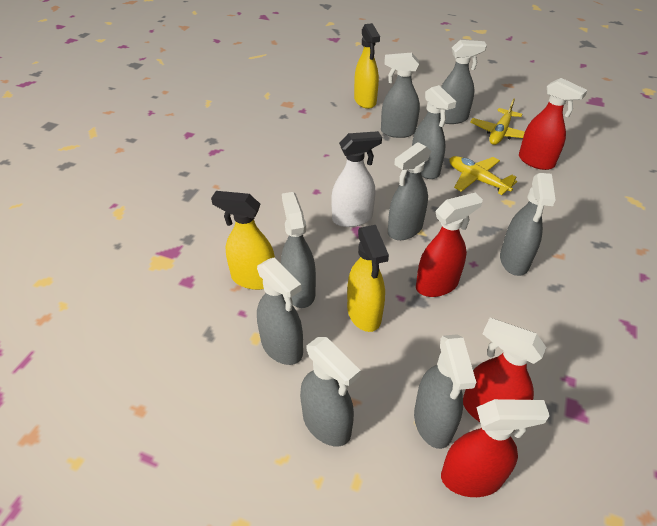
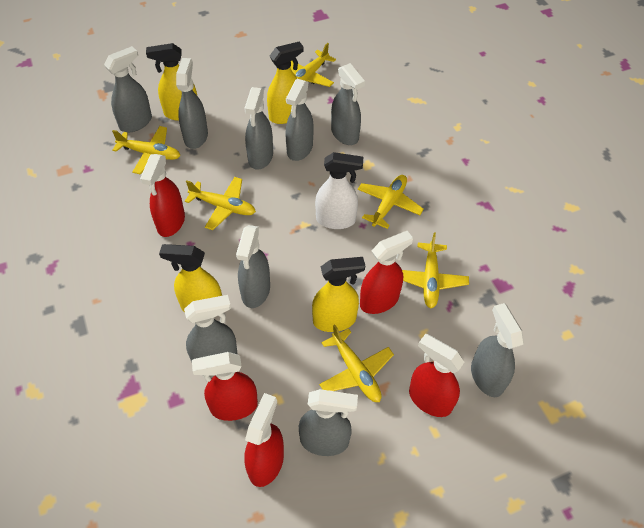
red spray bottle: 4 -> 5
yellow plane: 2 -> 6
yellow spray bottle: 3 -> 4

